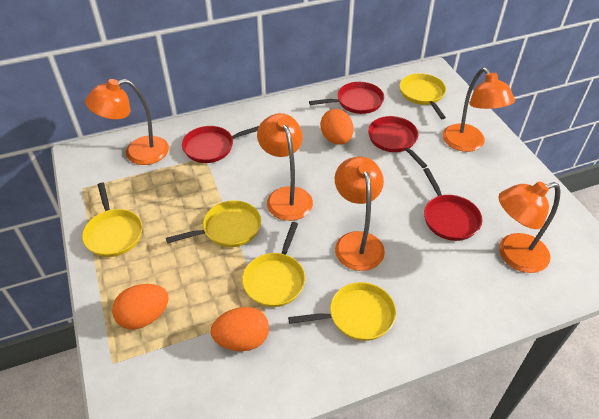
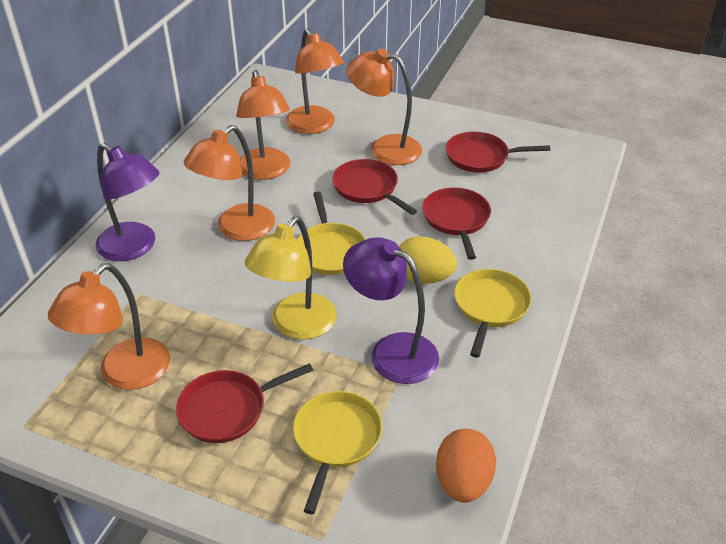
orange egg: 3 -> 1
purple lamp: 0 -> 2
yellow egg: 0 -> 1
yellow lamp: 0 -> 1
yellow pan: 5 -> 3

